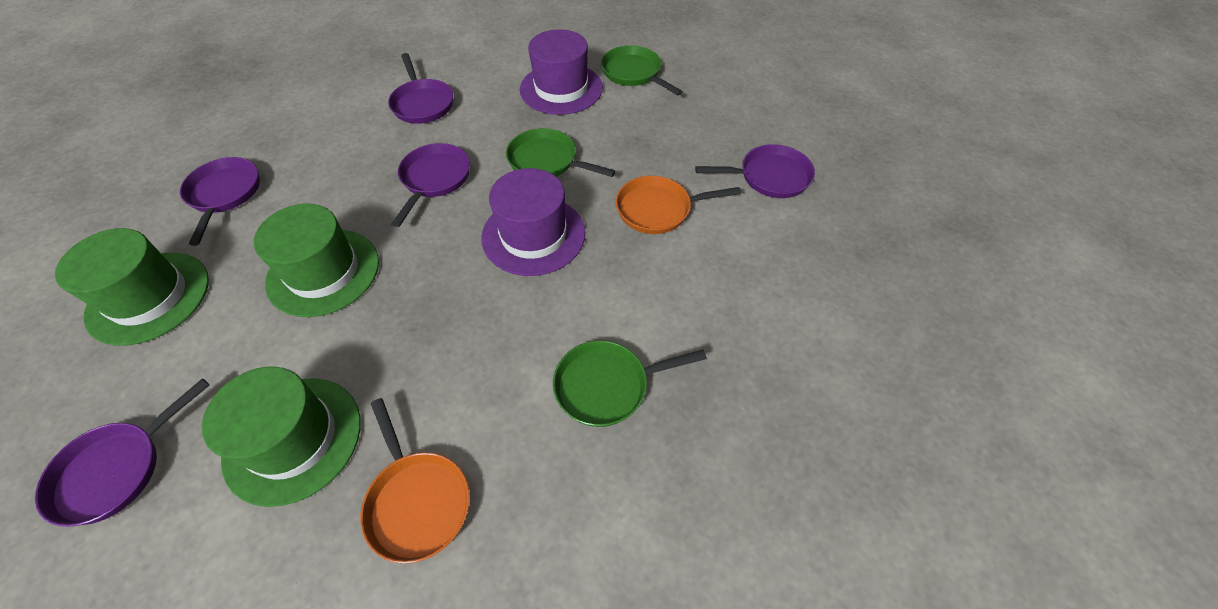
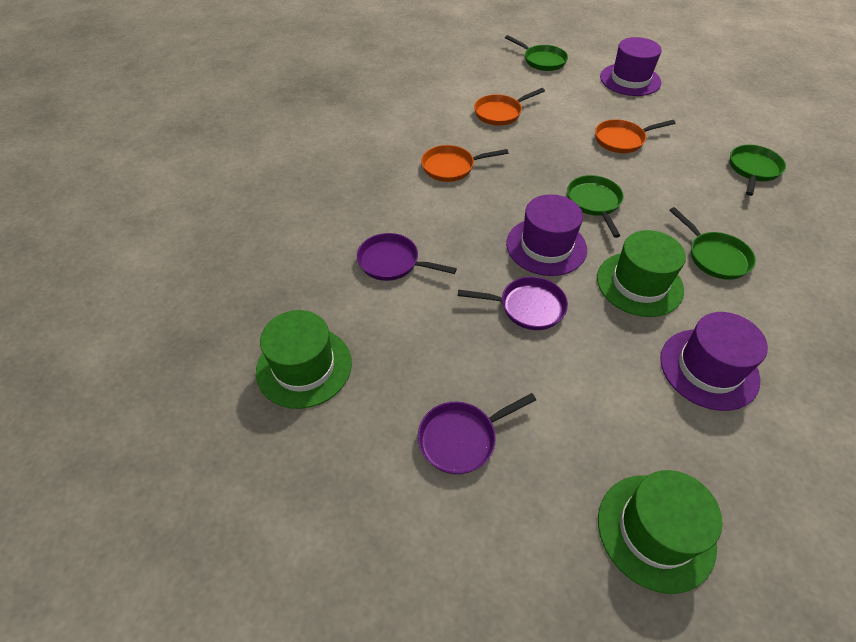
green pan: 3 -> 4
orange pan: 2 -> 3
purple hat: 2 -> 3
purple pan: 5 -> 3

